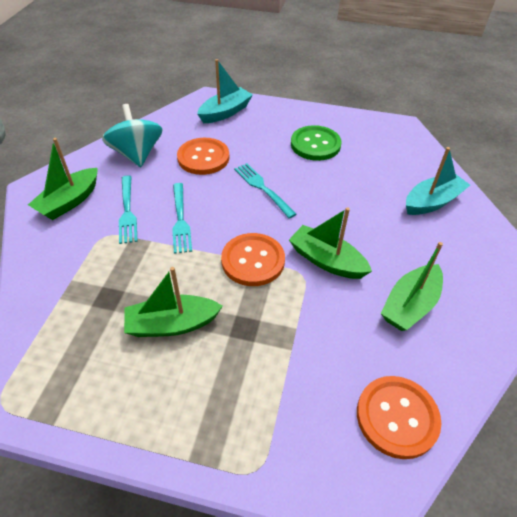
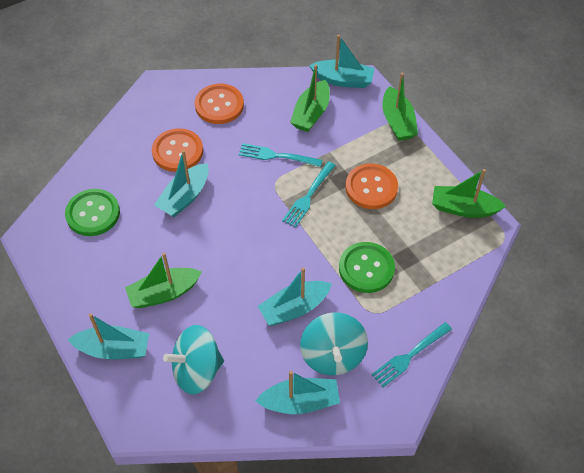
green button: 1 -> 2
turquoise boat: 2 -> 5
turquoise spinning top: 1 -> 2

